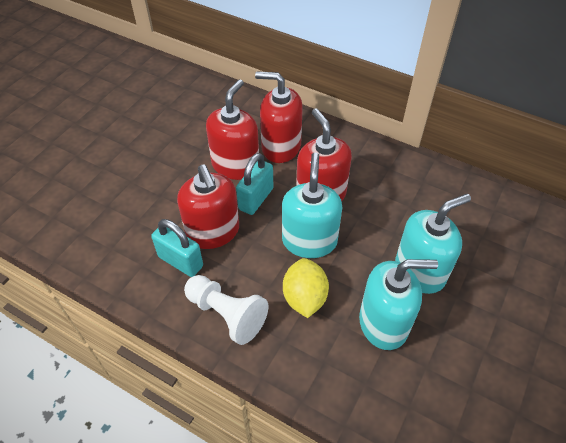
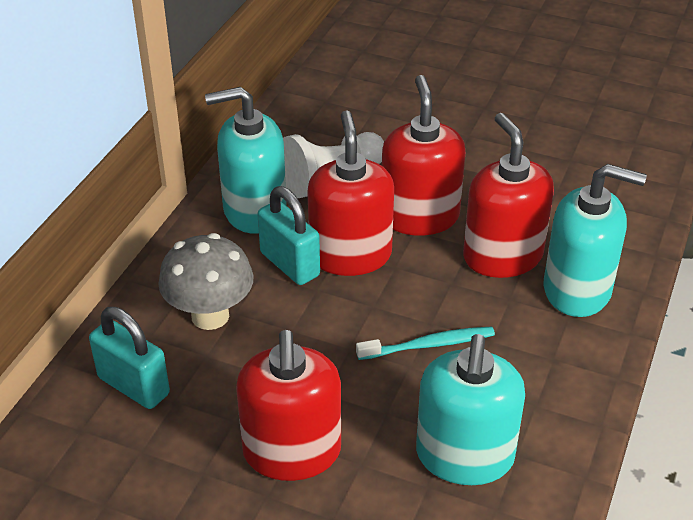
grey mushroom: 0 -> 1
turquoise toothbrush: 0 -> 1
yellow lemon: 1 -> 0

